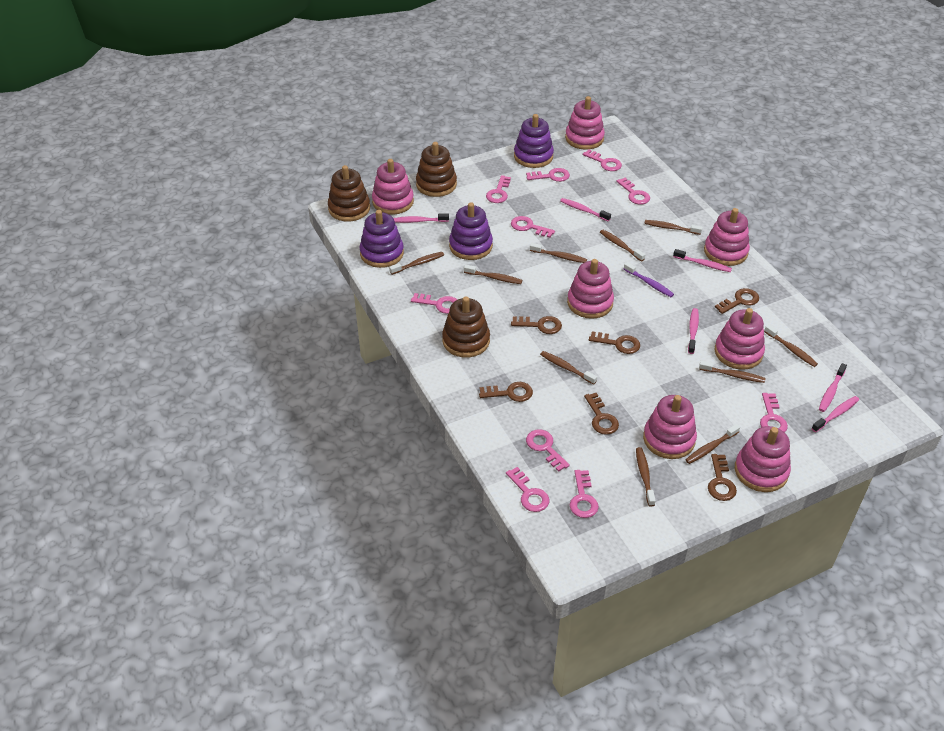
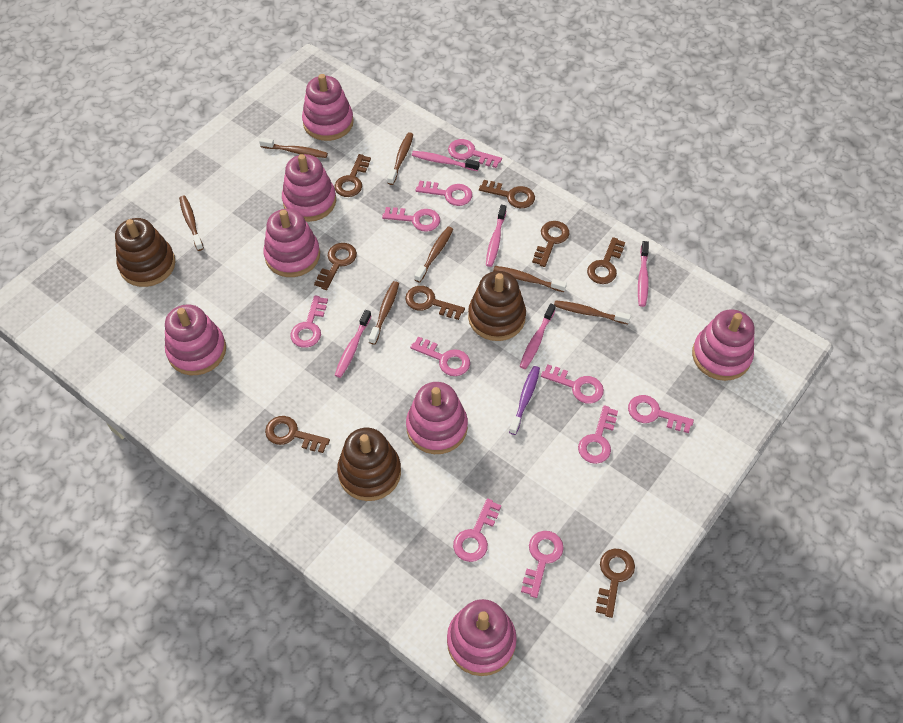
brown key: 6 -> 8
brown toothbrush: 10 -> 7
pink toothbrush: 6 -> 5
purple stacking toy: 3 -> 0

